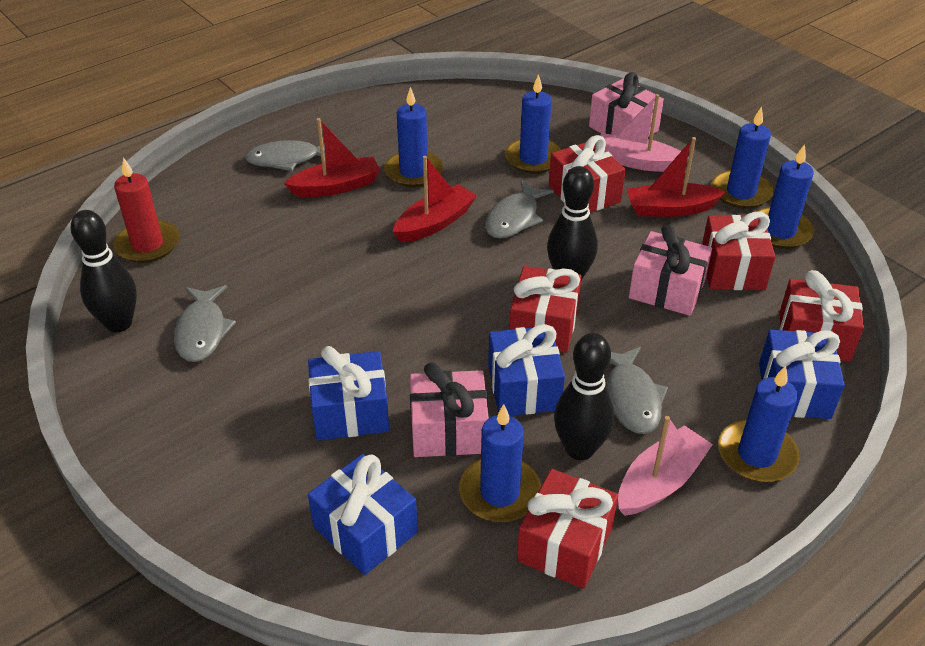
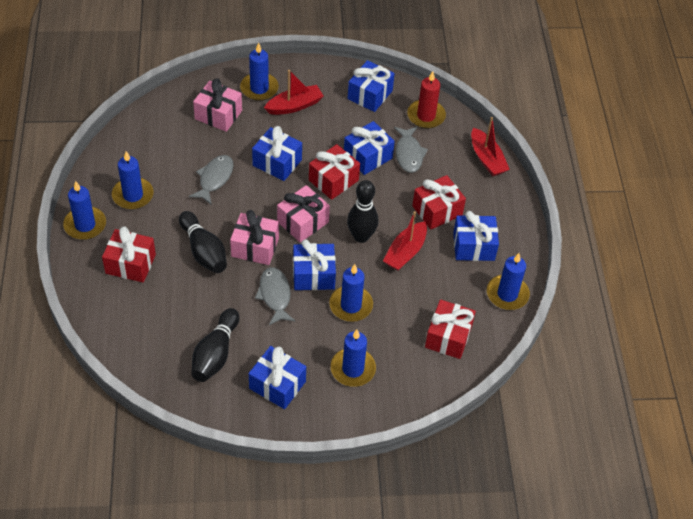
blue gift: 4 -> 6
grey fish: 4 -> 3
pink boat: 2 -> 0
red gift: 5 -> 4

